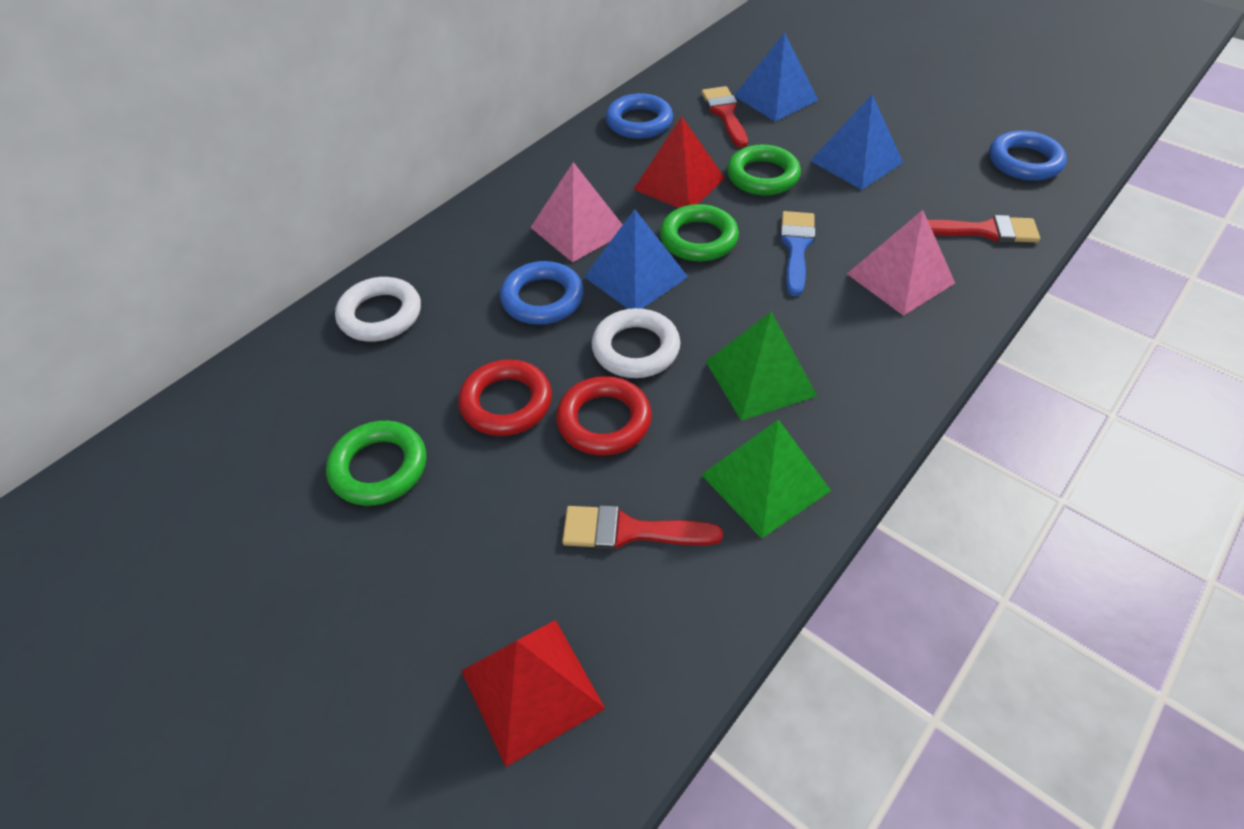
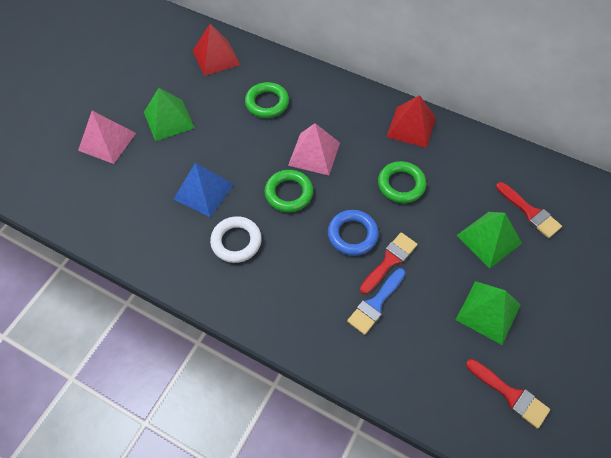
blue pyramid: 3 -> 1
blue ring: 3 -> 1
green pyramid: 2 -> 3
red ring: 2 -> 0
white ring: 2 -> 1

